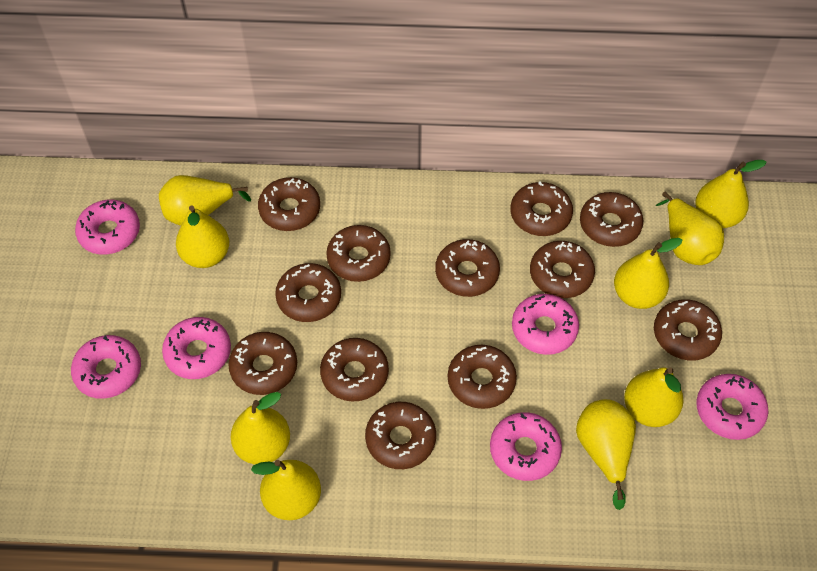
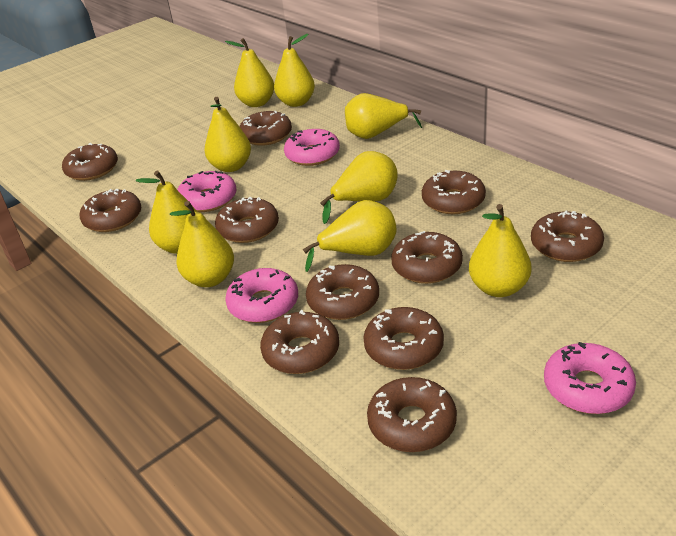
brown donut: 12 -> 11
pink donut: 6 -> 4

